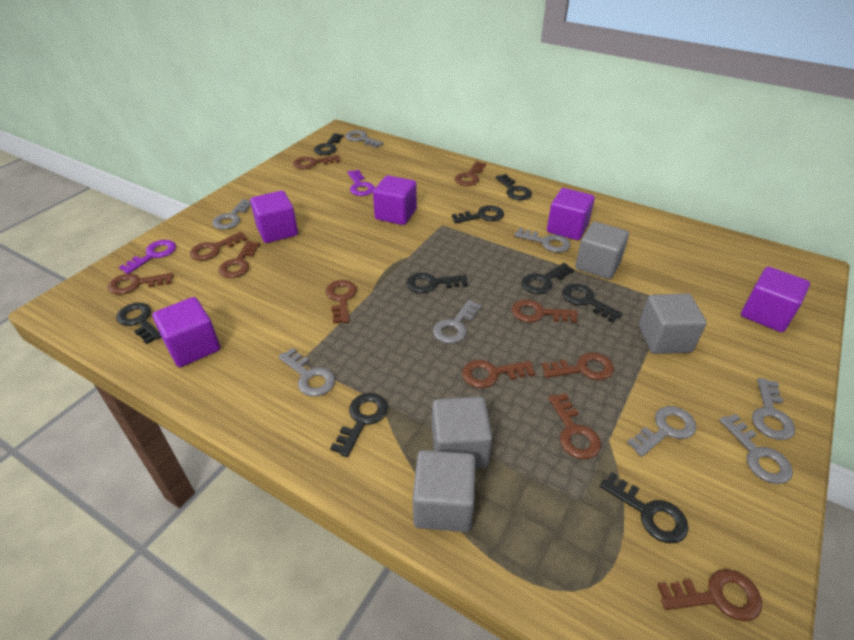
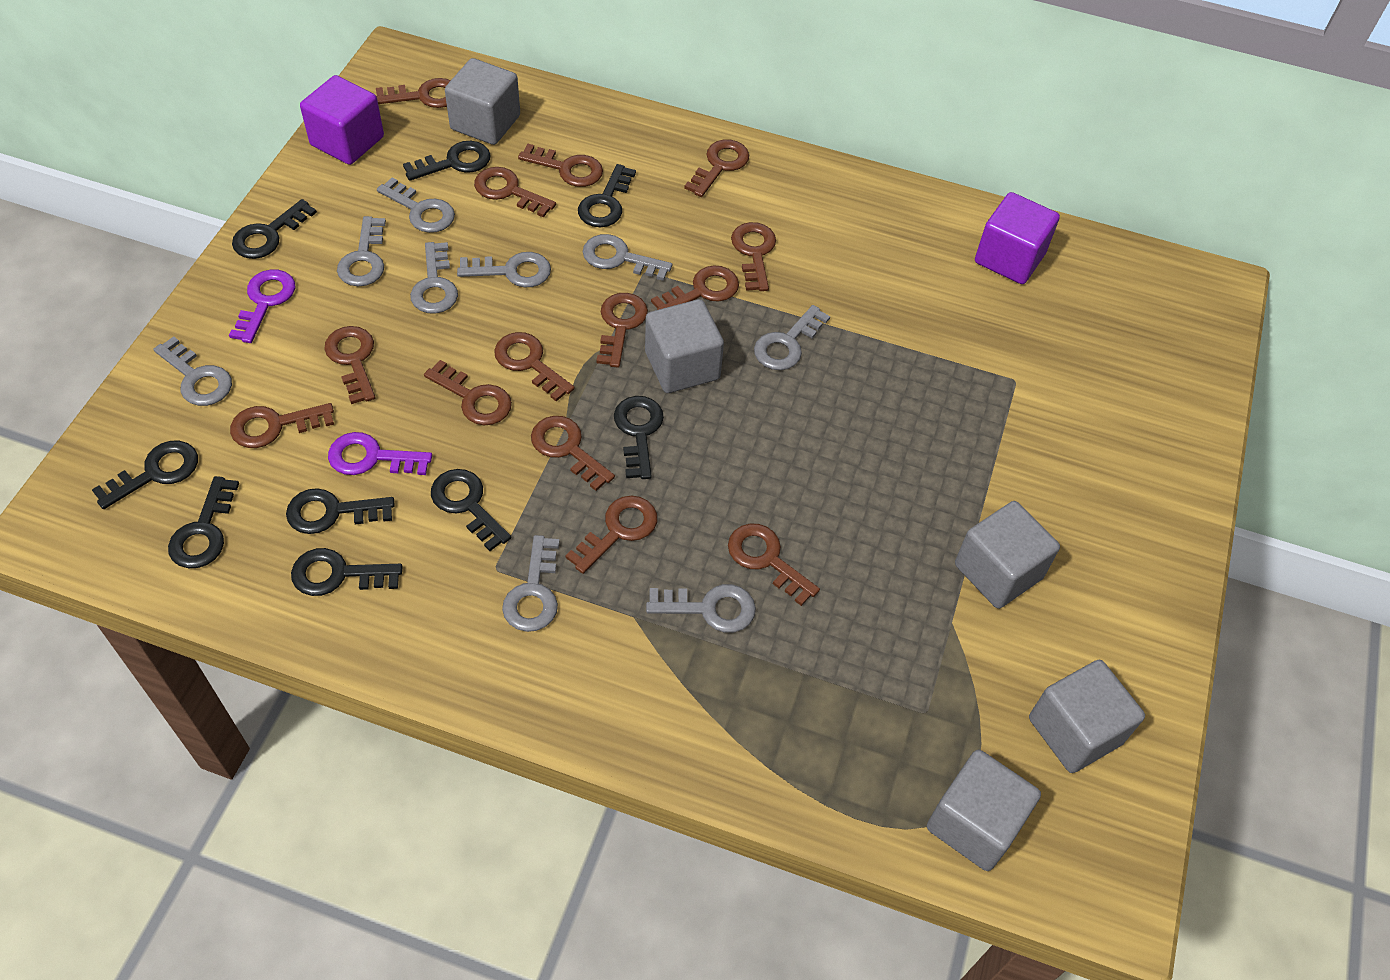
brown key: 11 -> 14
grey cube: 4 -> 5
grey key: 8 -> 9
purple cube: 5 -> 2

